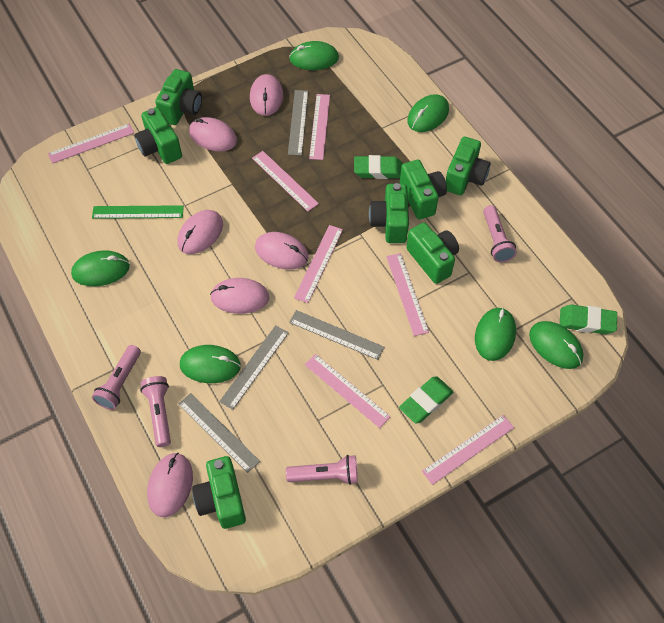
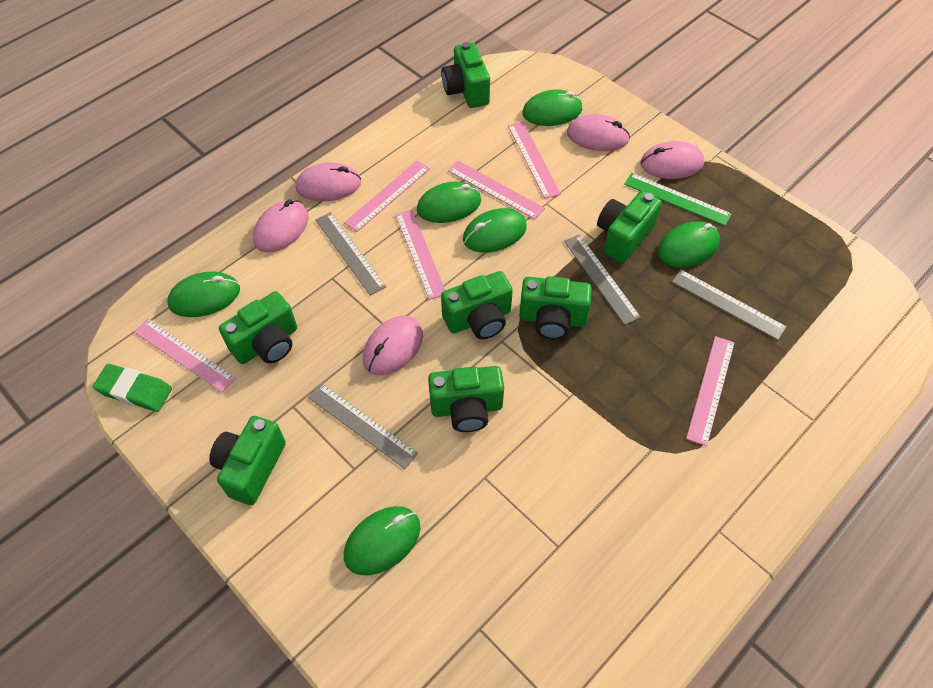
green eraser: 3 -> 1
pink flashlight: 4 -> 0
pink mouse: 6 -> 5
pink ruler: 7 -> 6

